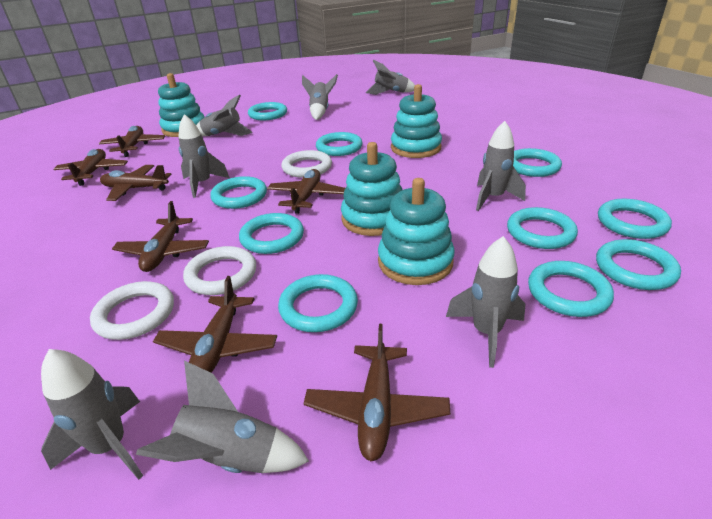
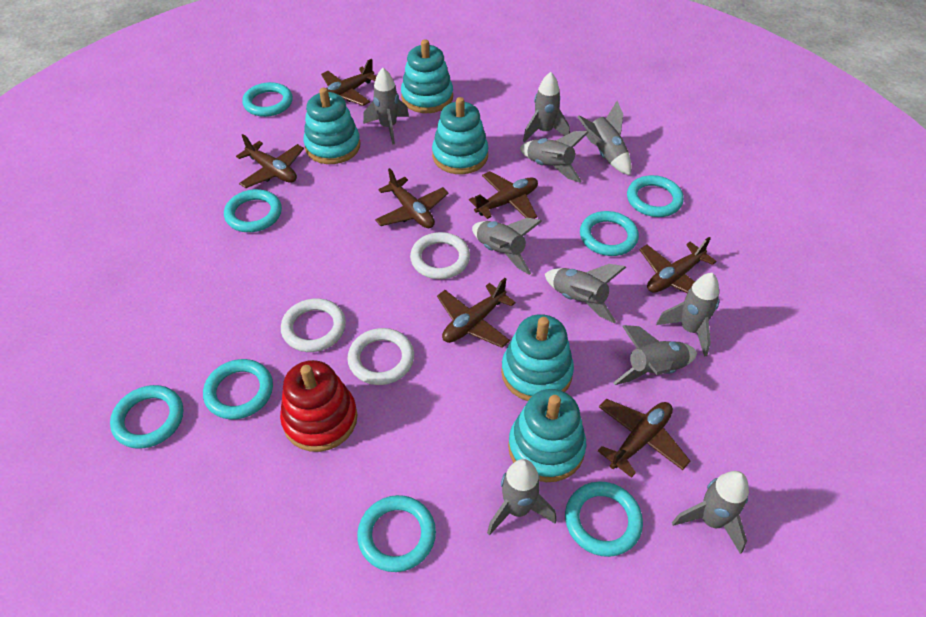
grey rocket: 8 -> 10
red stacking toy: 0 -> 1
turquoise ring: 10 -> 8
turquoise stacking toy: 4 -> 5

